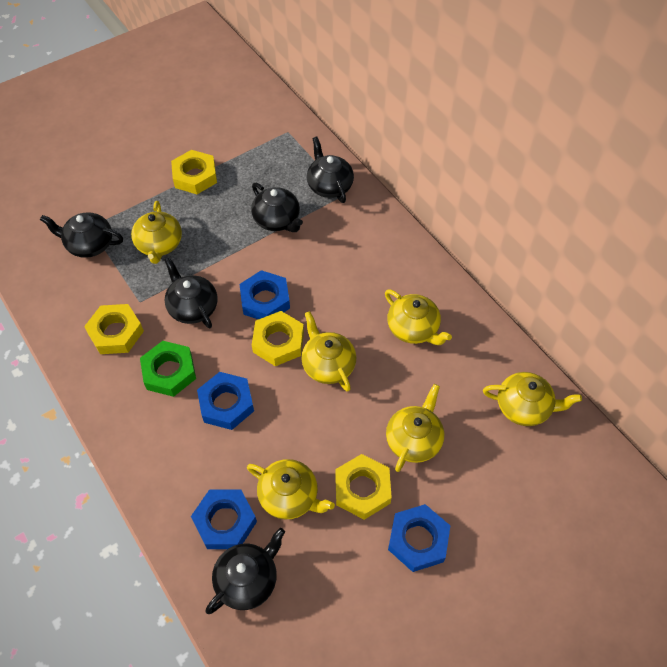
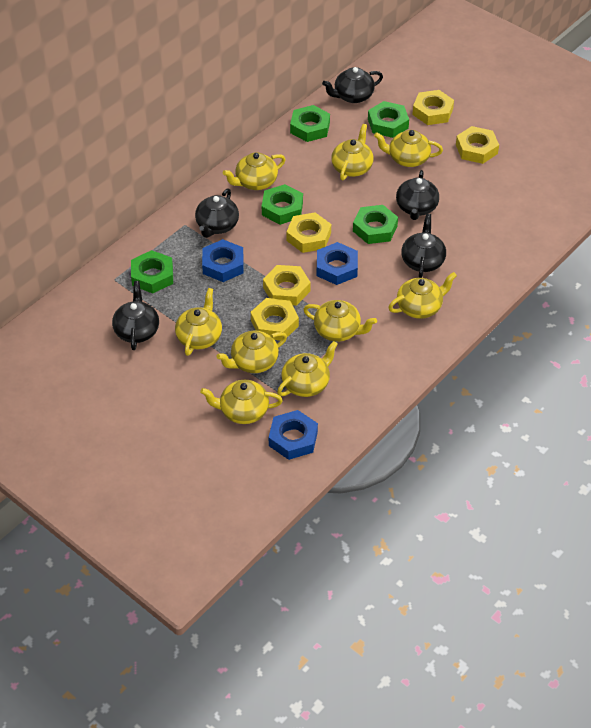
blue nut: 4 -> 3
green nut: 1 -> 5
yellow nut: 4 -> 5
yellow teapot: 6 -> 9

